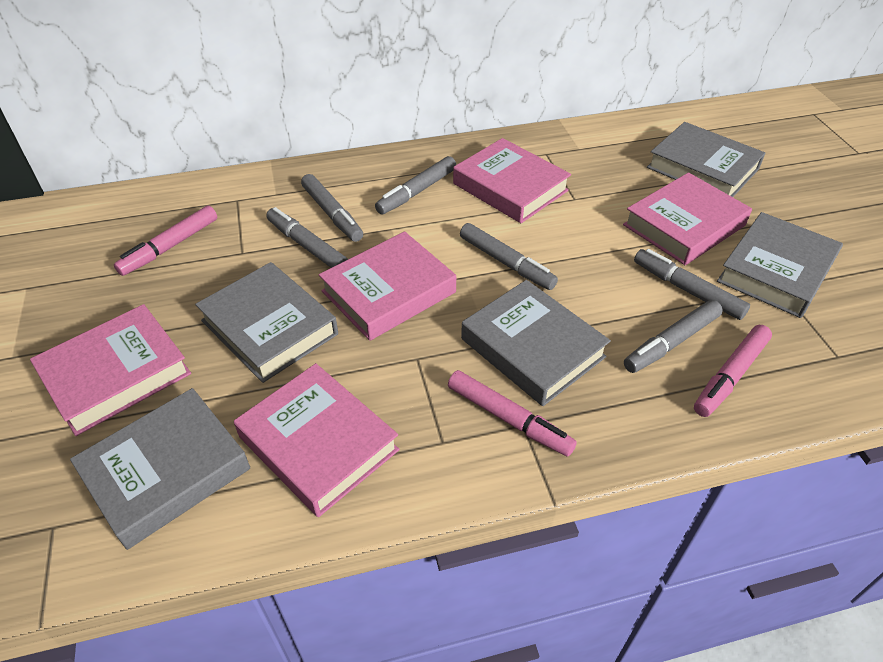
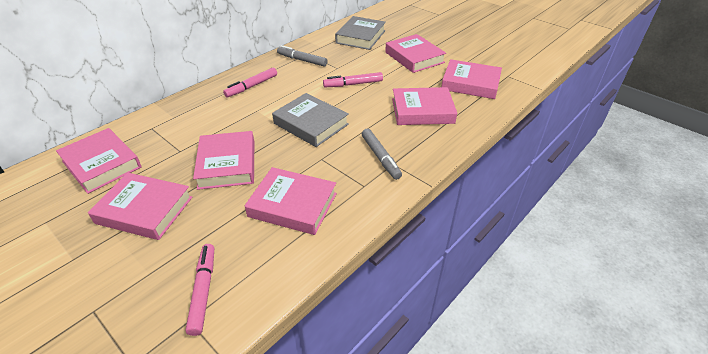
grey book: 5 -> 2
grey marker: 6 -> 2
pink book: 5 -> 7

